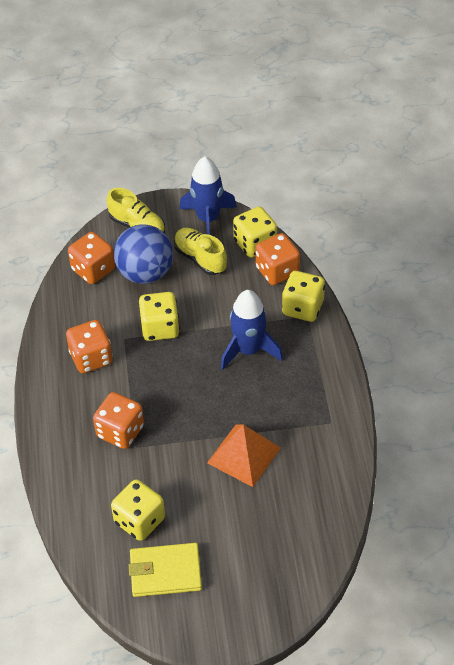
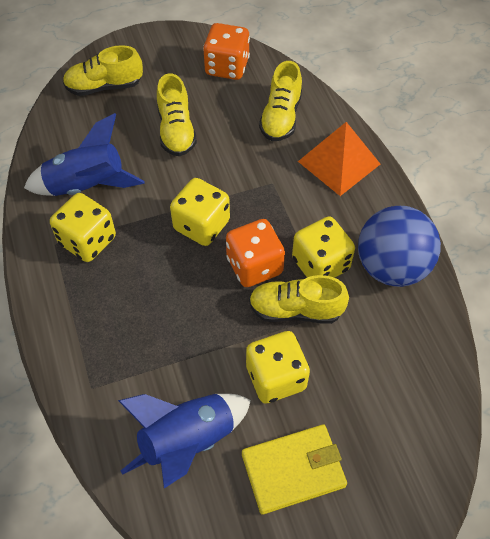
orange dice: 4 -> 2
yellow shoe: 2 -> 4

